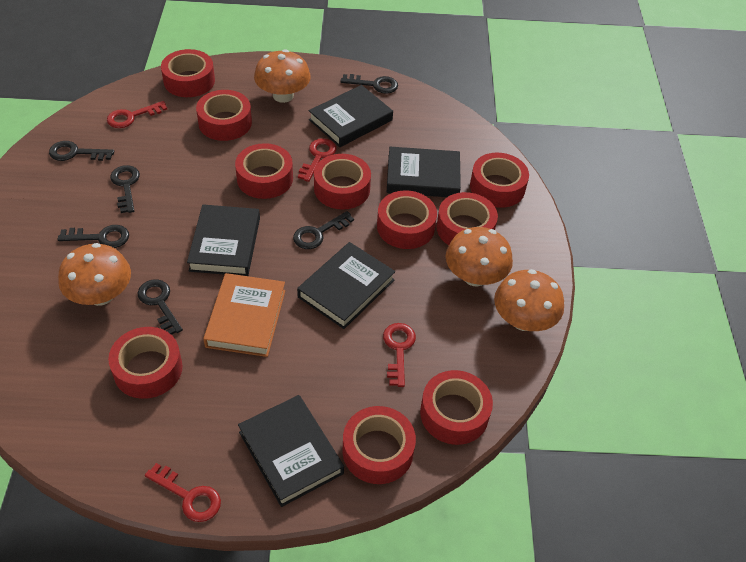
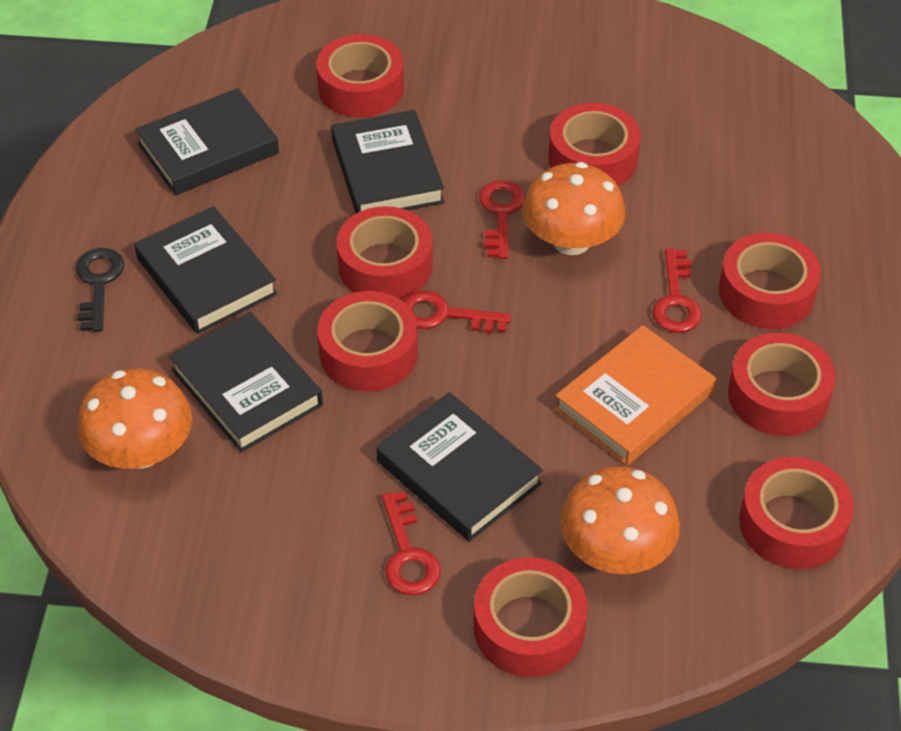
black key: 6 -> 1
orange mushroom: 4 -> 3
red tape: 10 -> 8

